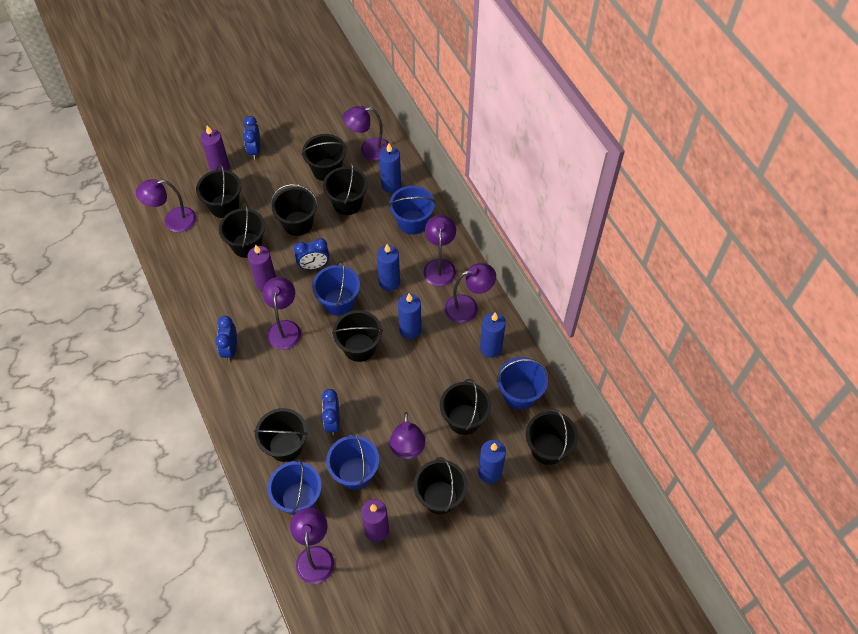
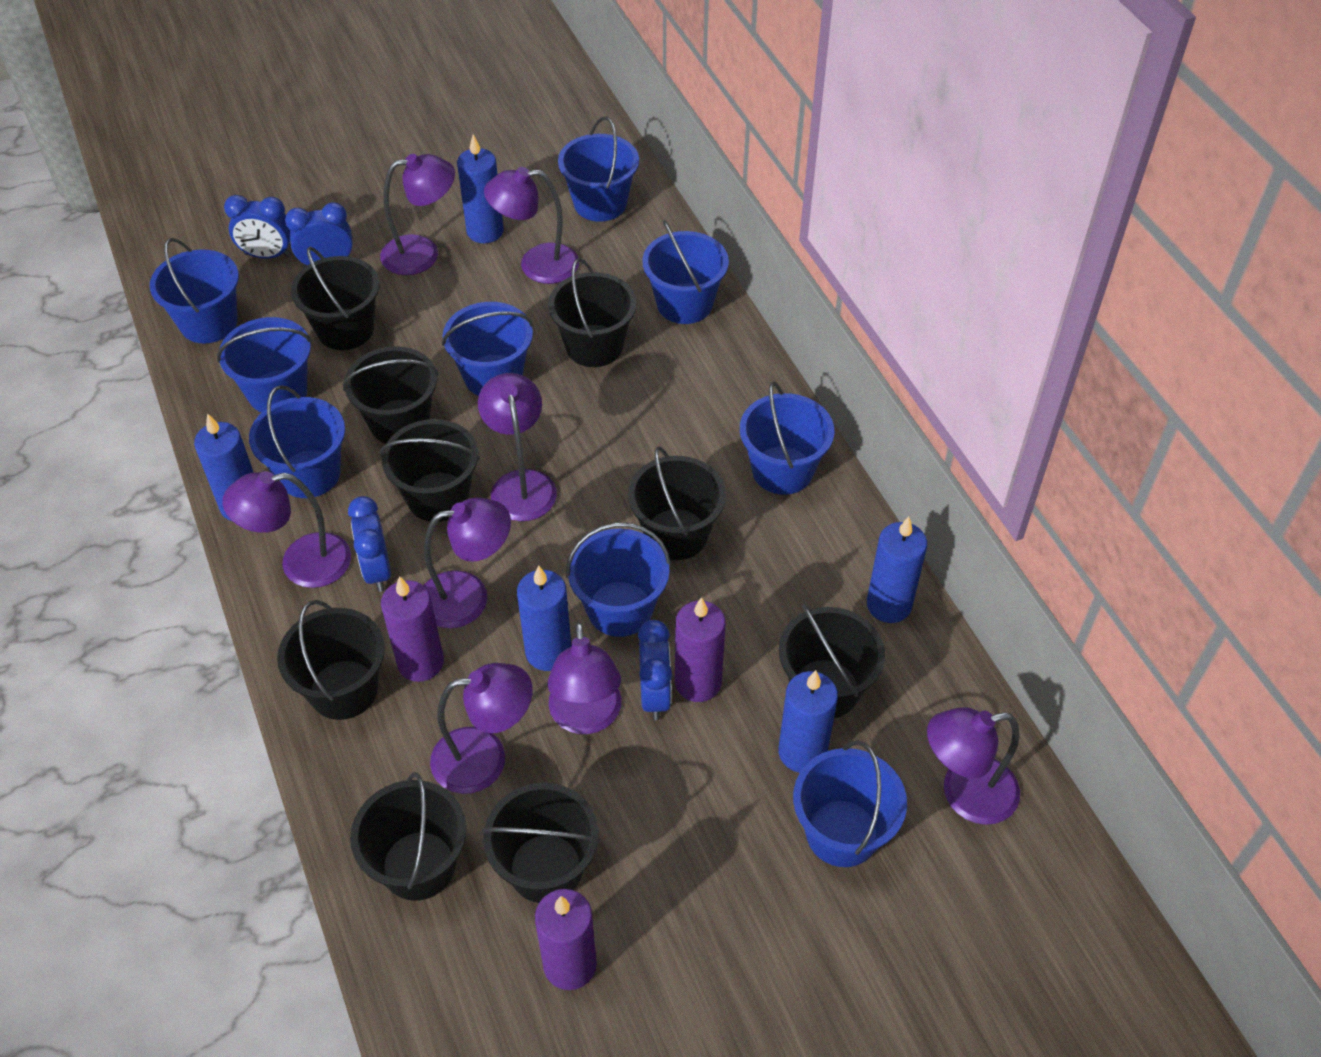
black bucket: 10 -> 9
blue bucket: 5 -> 9
purple lamp: 7 -> 8

